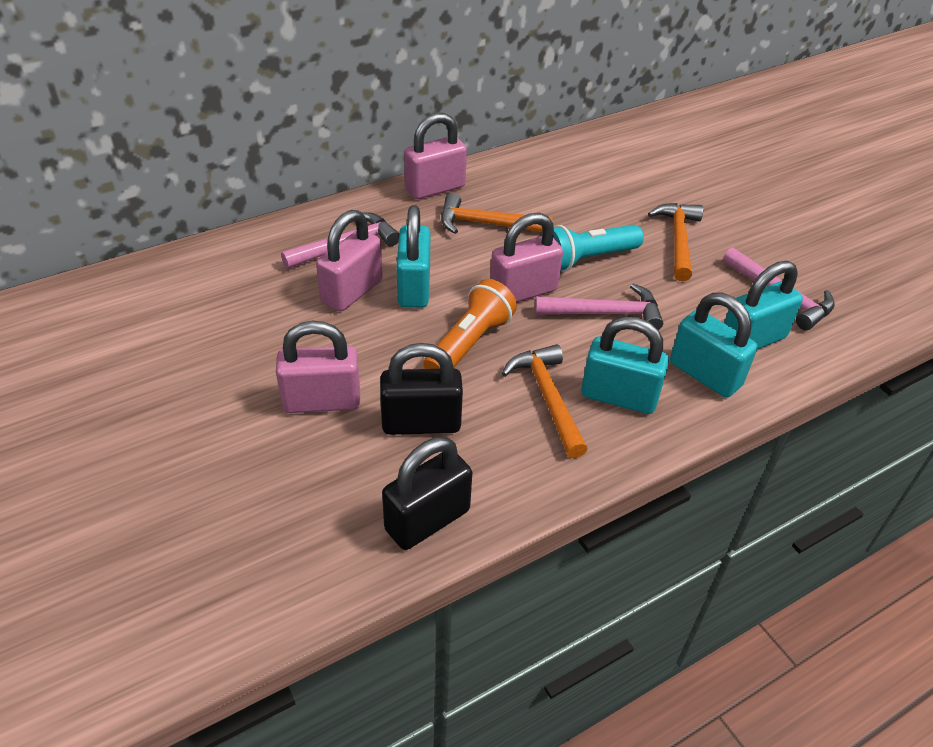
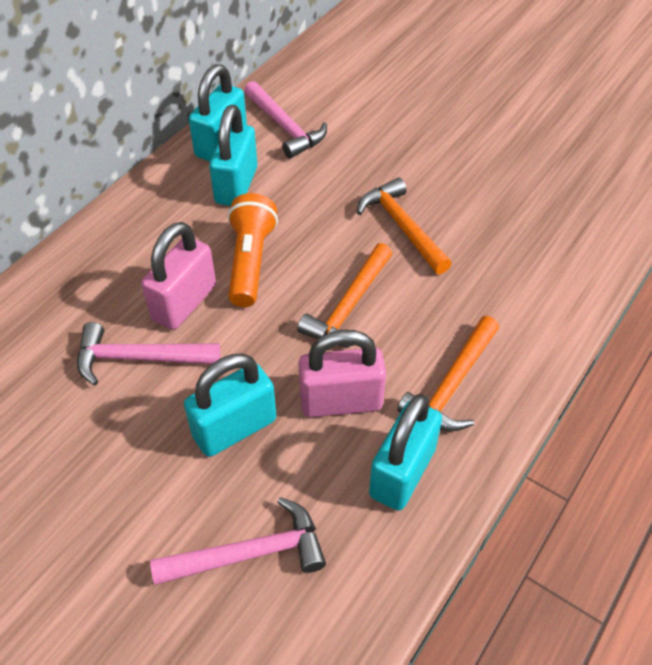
black padlock: 2 -> 0
pink padlock: 4 -> 2
turquoise flashlight: 1 -> 0

